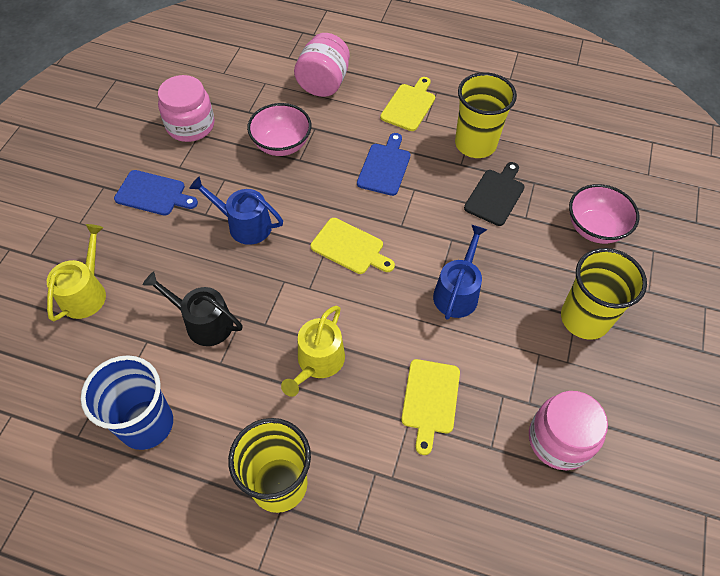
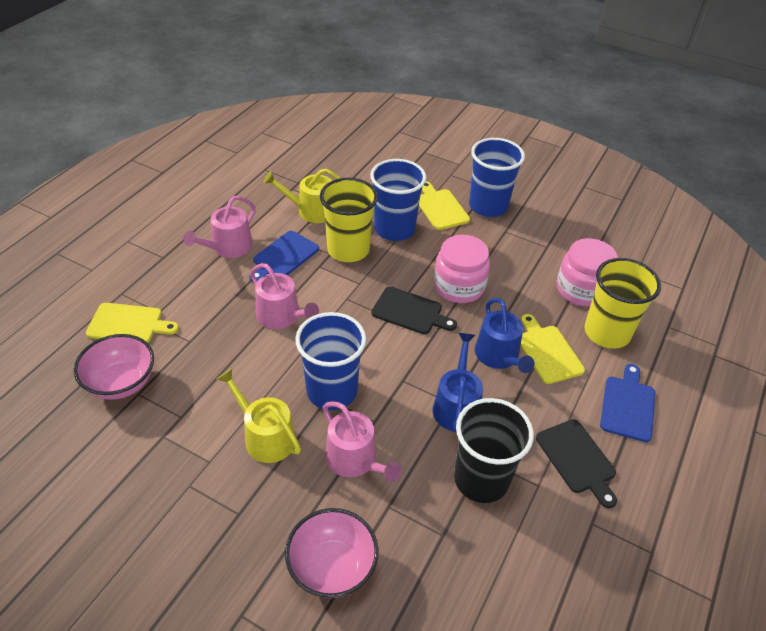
black cup: 0 -> 1
black cutting board: 1 -> 2
black watering can: 1 -> 0
blue cup: 1 -> 3
pink jar: 3 -> 2
pink watering can: 0 -> 3
yellow cup: 3 -> 2

